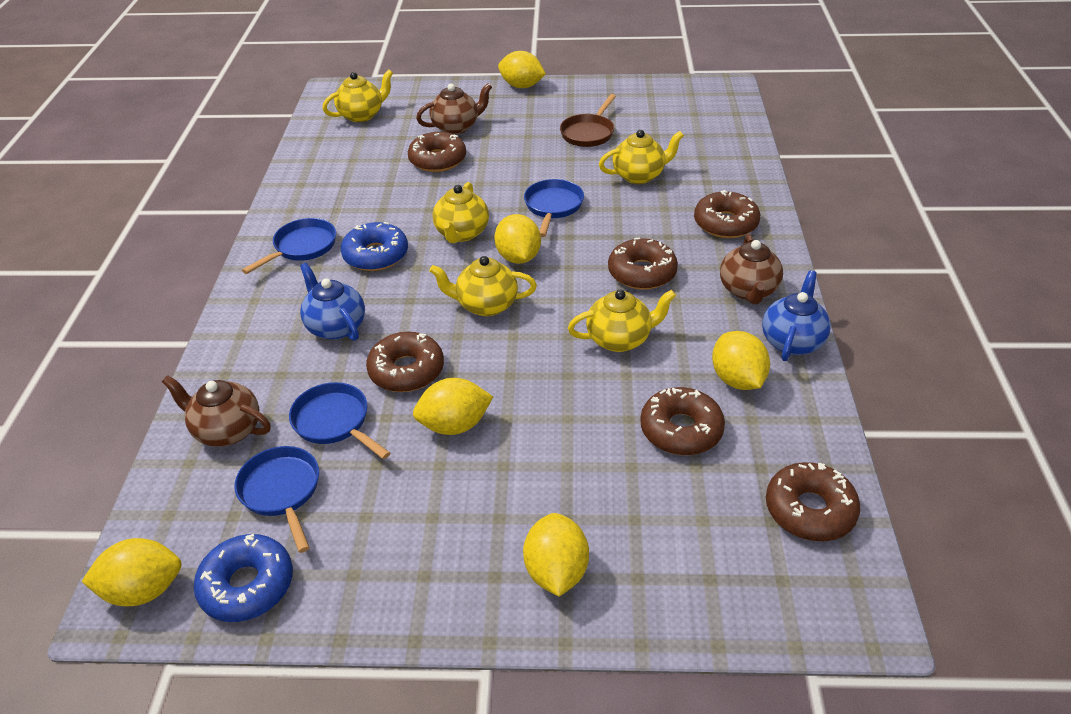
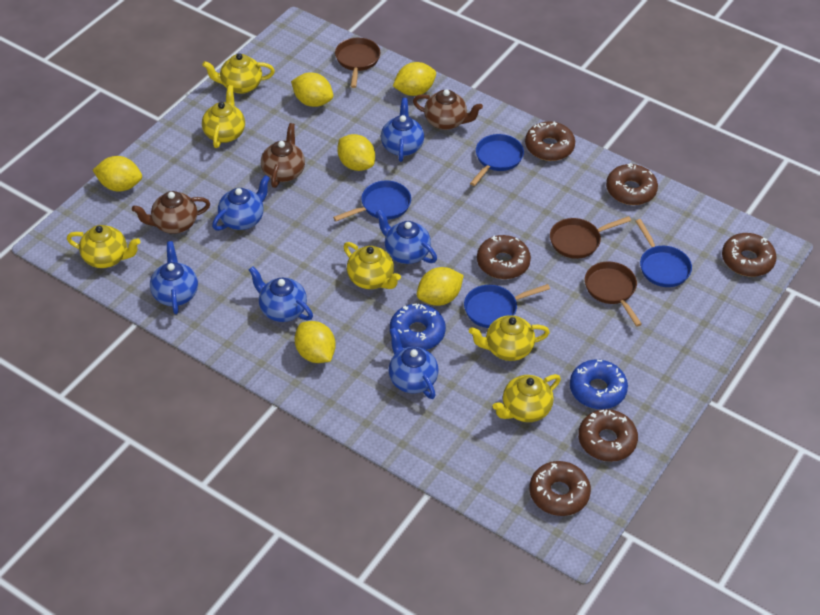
blue teapot: 2 -> 6
brown pan: 1 -> 3
yellow teapot: 5 -> 6

